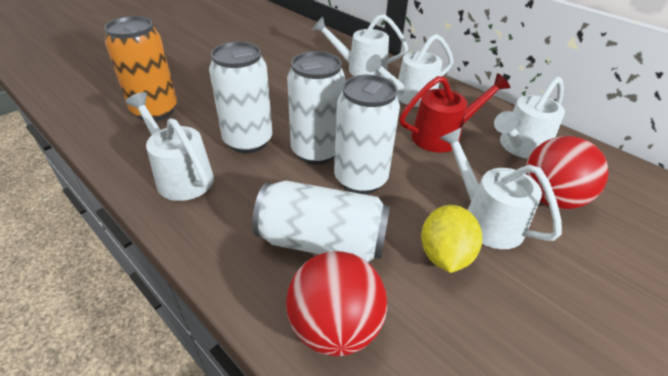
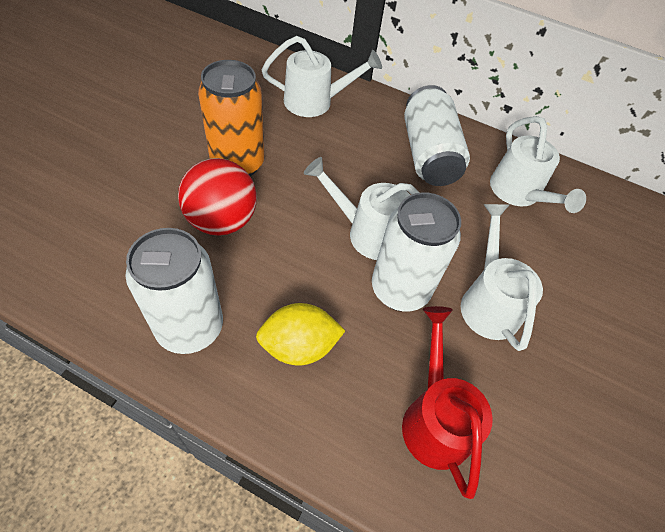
red ball: 2 -> 1
white can: 4 -> 3
white watering can: 5 -> 4

